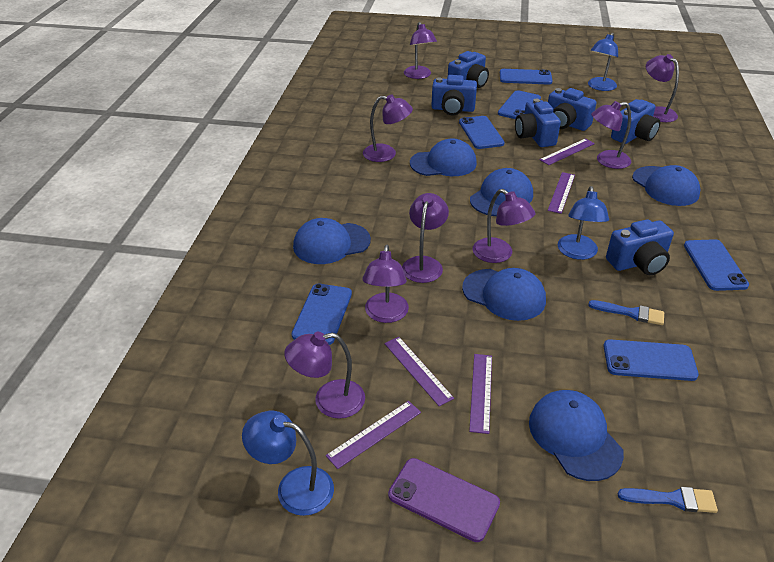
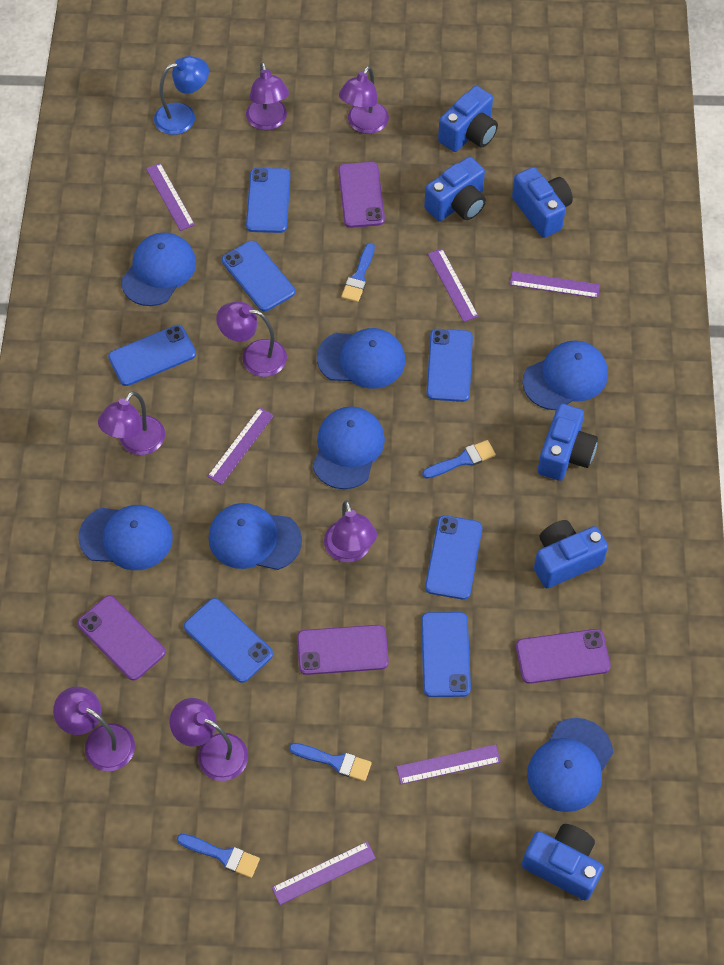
blue brush: 2 -> 4
blue cap: 6 -> 7
blue lamp: 3 -> 1
blue phone: 6 -> 7
purple lamp: 8 -> 7
purple phone: 1 -> 4
purple ruler: 5 -> 6

